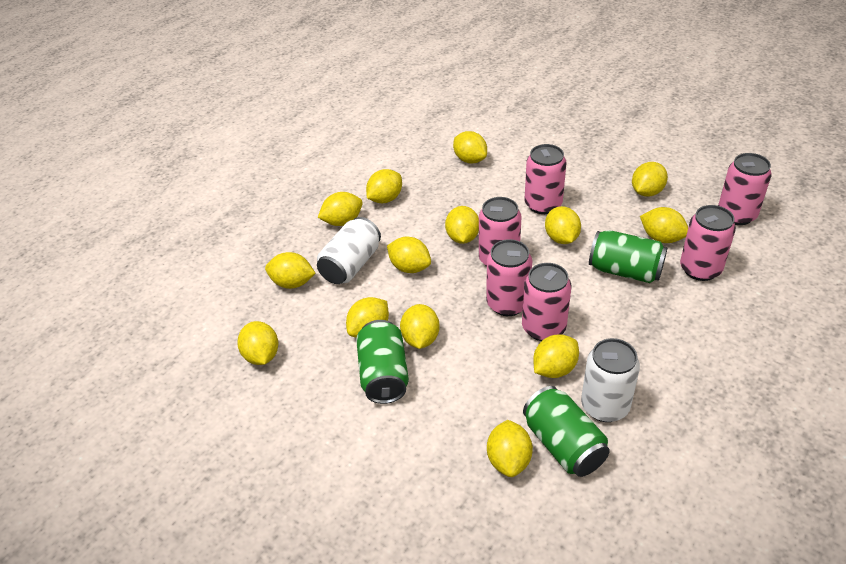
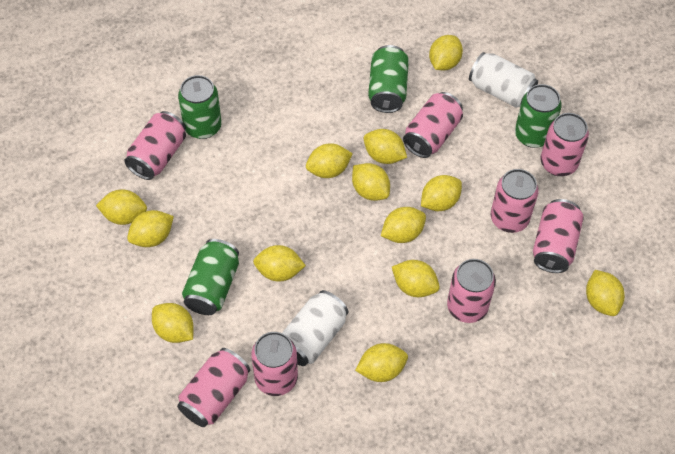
green can: 3 -> 4
pink can: 6 -> 8
yellow lemon: 14 -> 13

